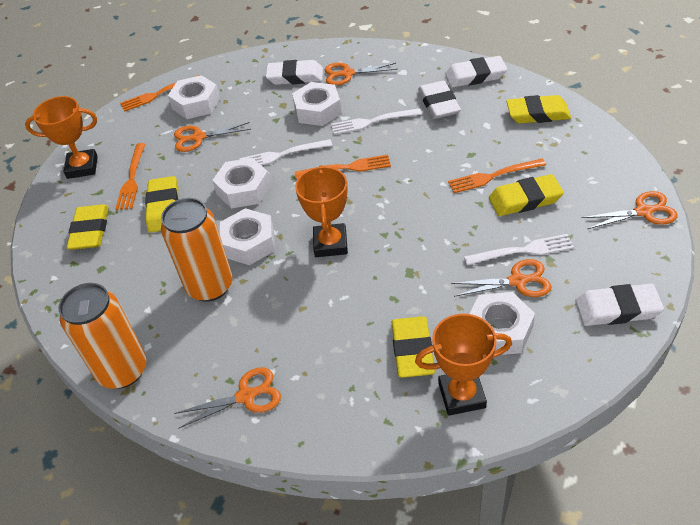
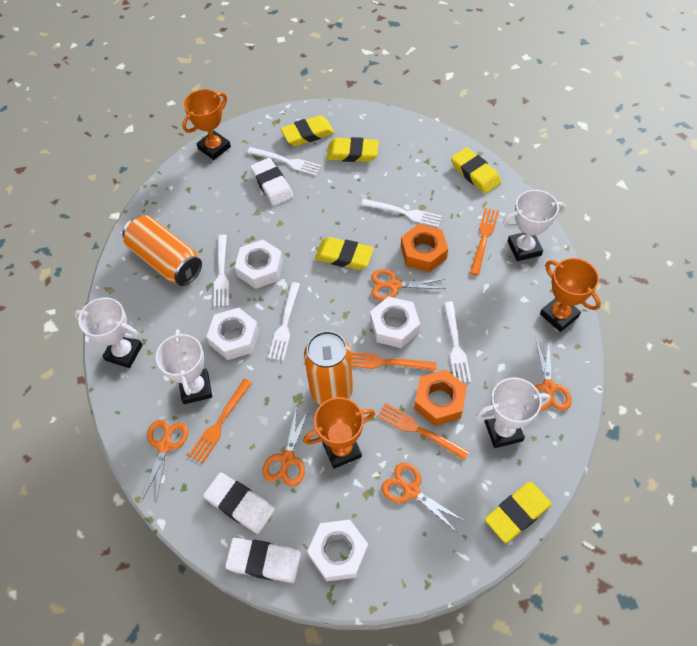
orange nut: 0 -> 2
white eraser: 4 -> 3
white fork: 3 -> 5
white nut: 5 -> 4
white trophy: 0 -> 4

